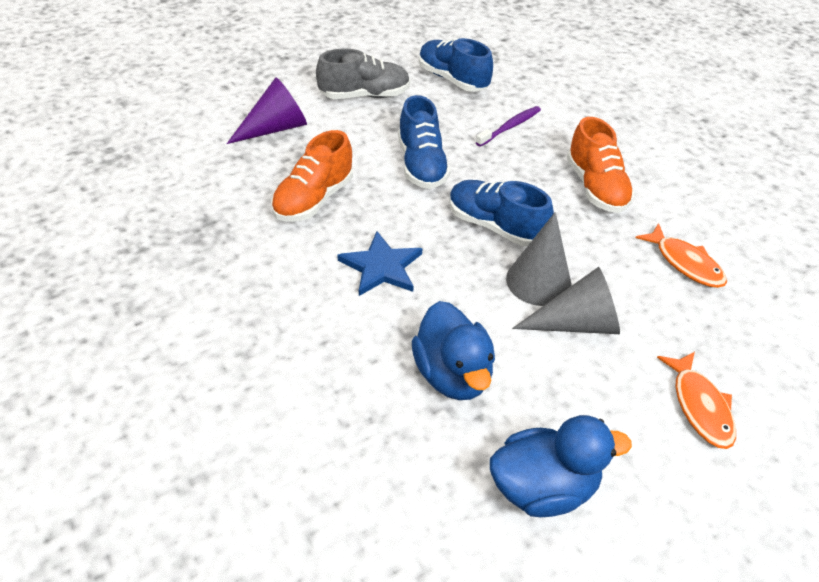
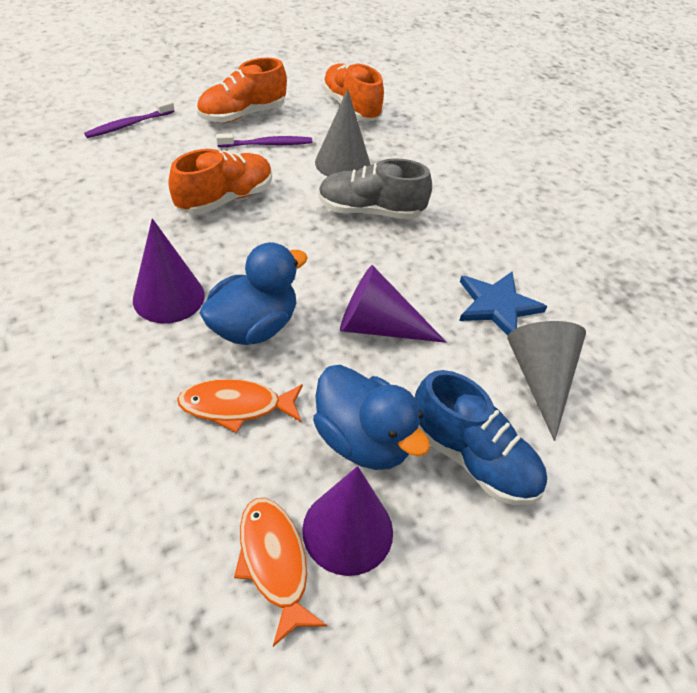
blue shoe: 3 -> 1
orange shoe: 2 -> 3
purple cone: 1 -> 3
purple toothbrush: 1 -> 2

